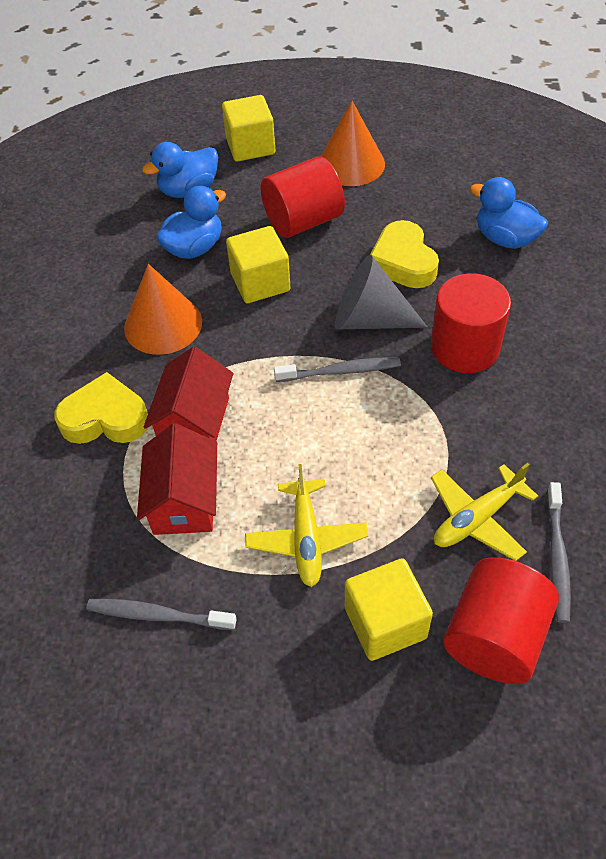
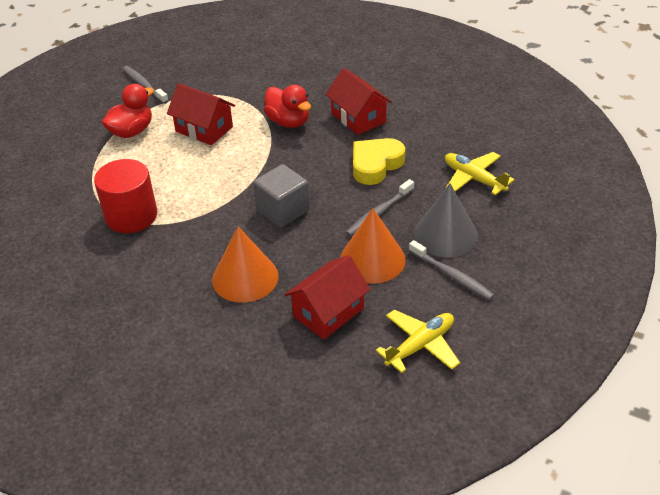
blue duck: 3 -> 0
grey cube: 0 -> 1
red cylinder: 3 -> 1
red duck: 0 -> 2
red house: 2 -> 3
yellow cube: 3 -> 0
yellow heart: 2 -> 1

